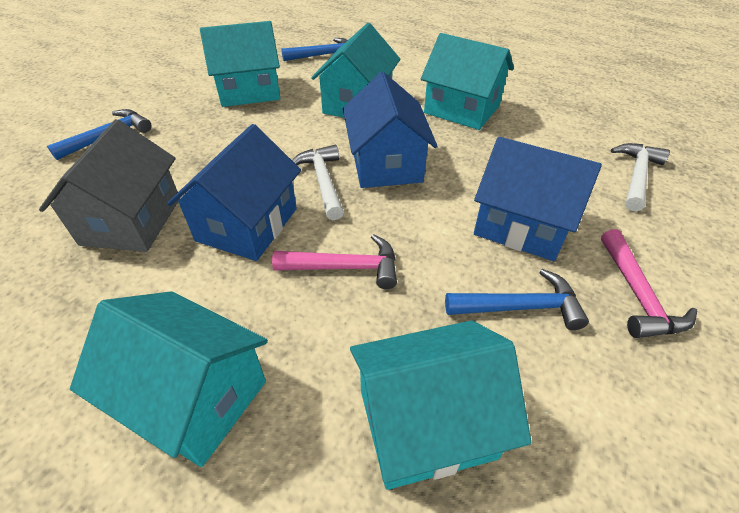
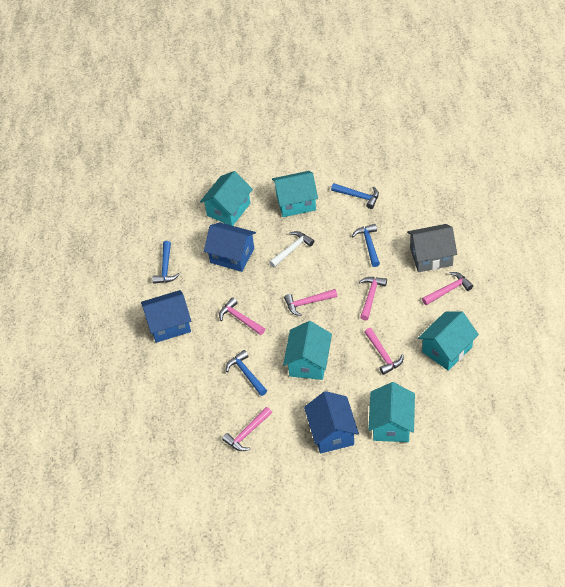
blue hammer: 3 -> 4
pink hammer: 2 -> 6
white hammer: 2 -> 1

